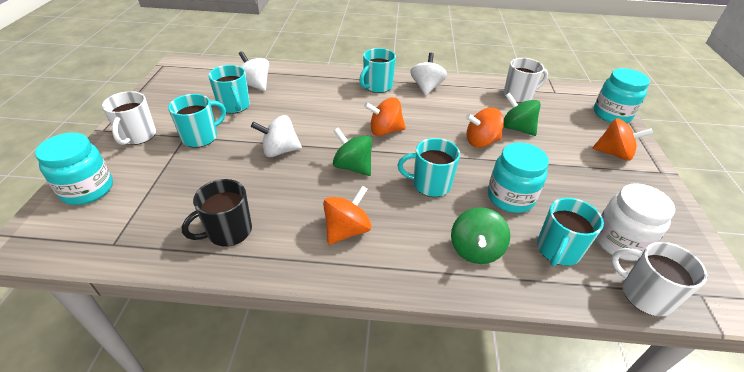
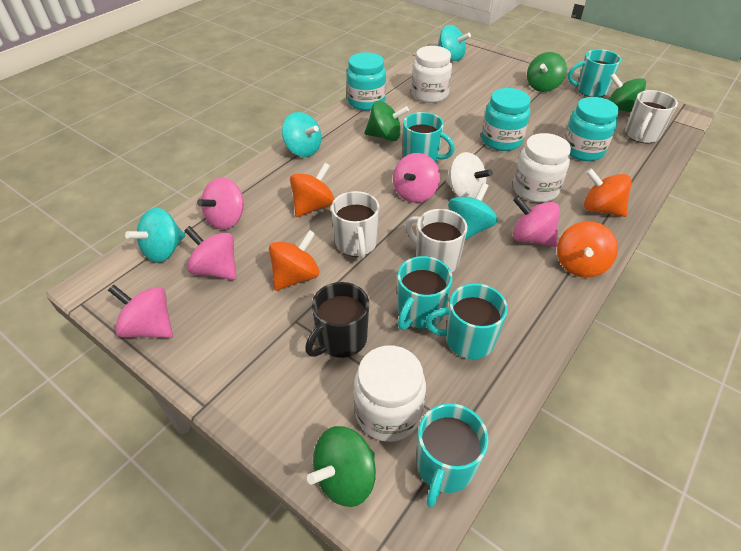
green spinning top: 3 -> 4
pink spinning top: 0 -> 5
turquoise spinning top: 0 -> 4
white jar: 1 -> 3
white spinning top: 3 -> 1

